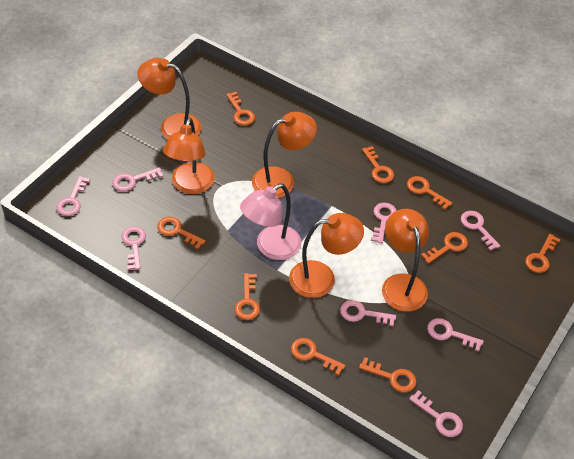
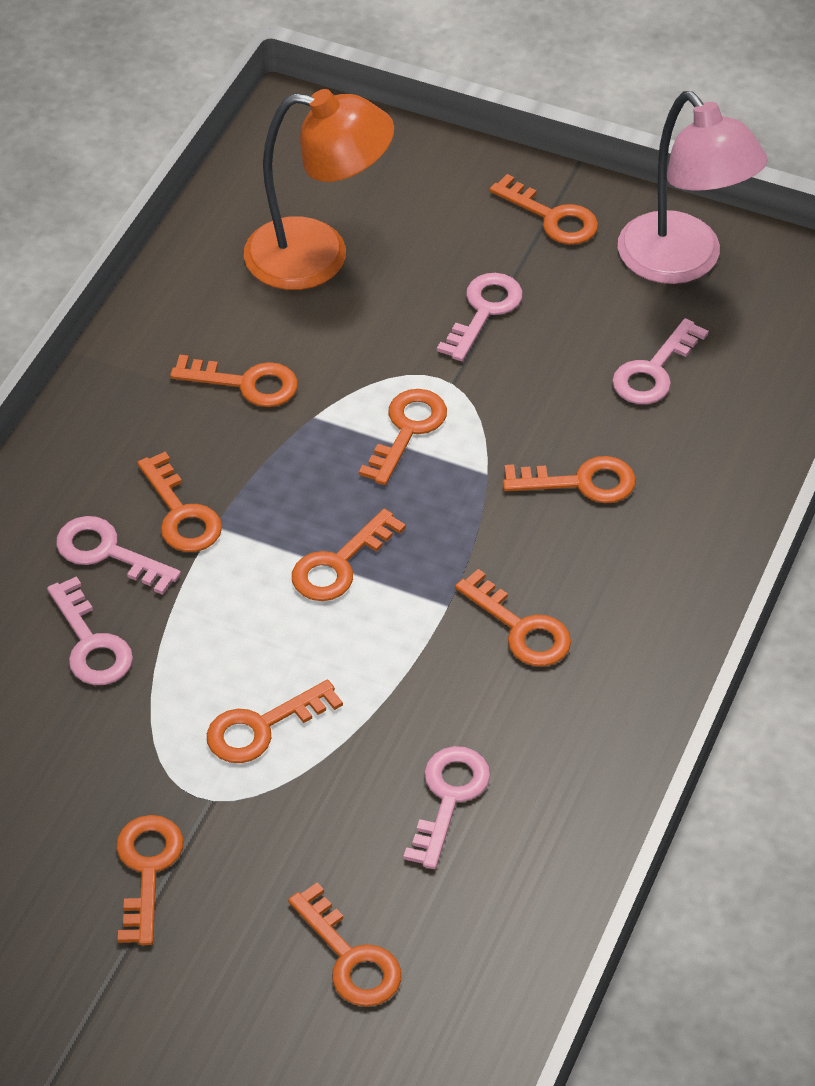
orange key: 9 -> 10
orange lamp: 5 -> 1
pink key: 8 -> 5

